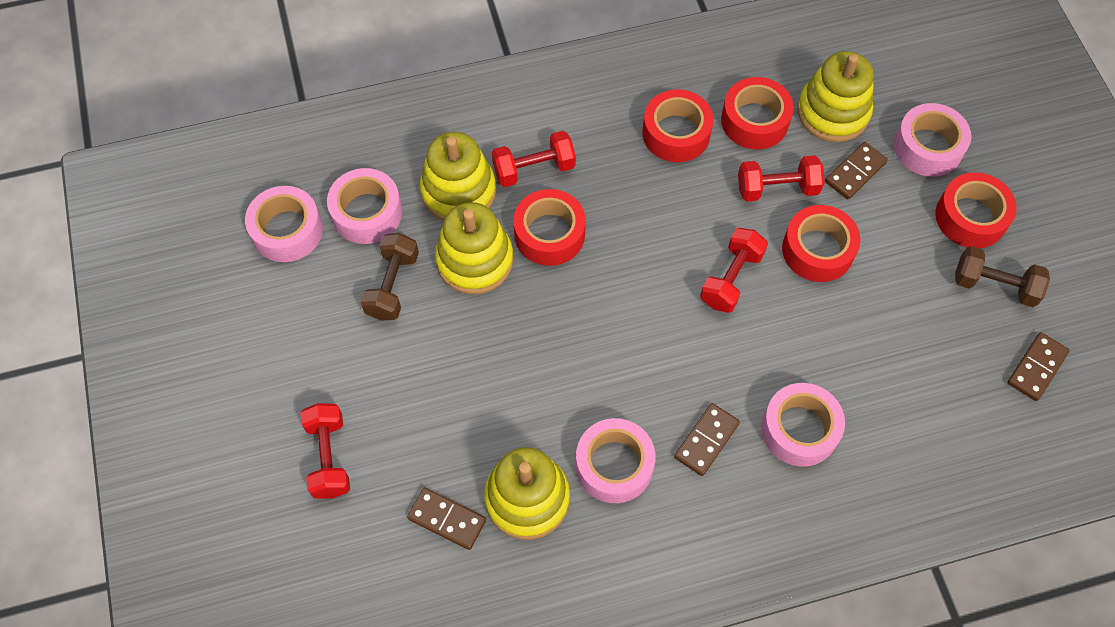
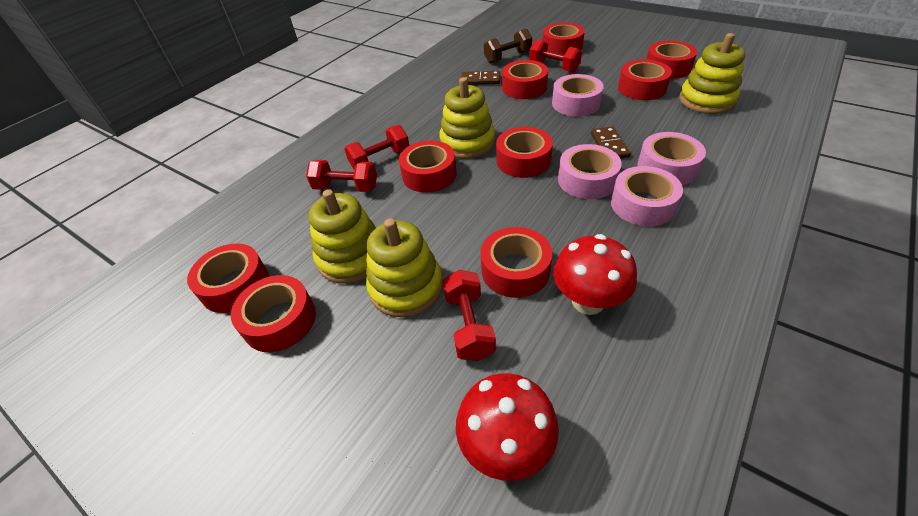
brown domino: 4 -> 2
brown dumbbell: 2 -> 1
pink tape: 5 -> 4
red mushroom: 0 -> 2
red tape: 5 -> 9

